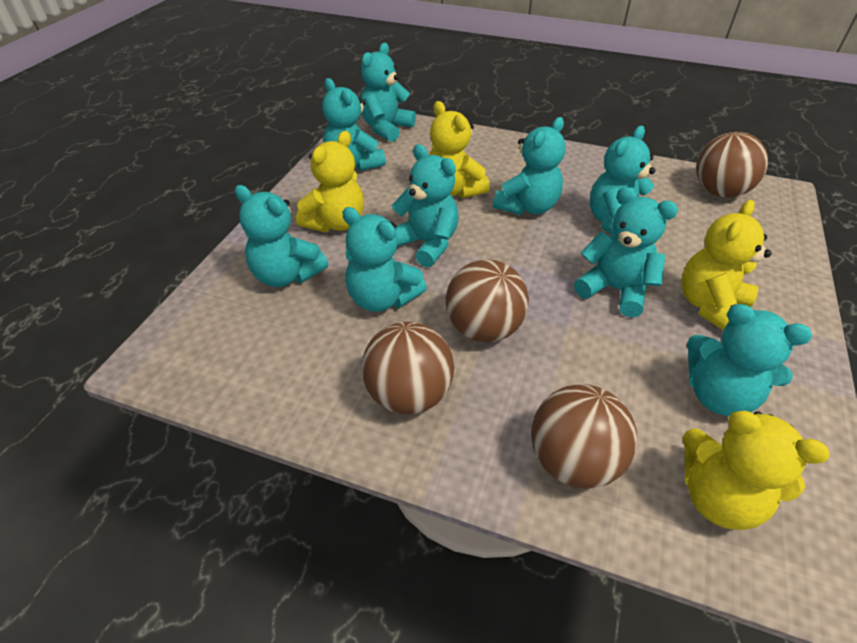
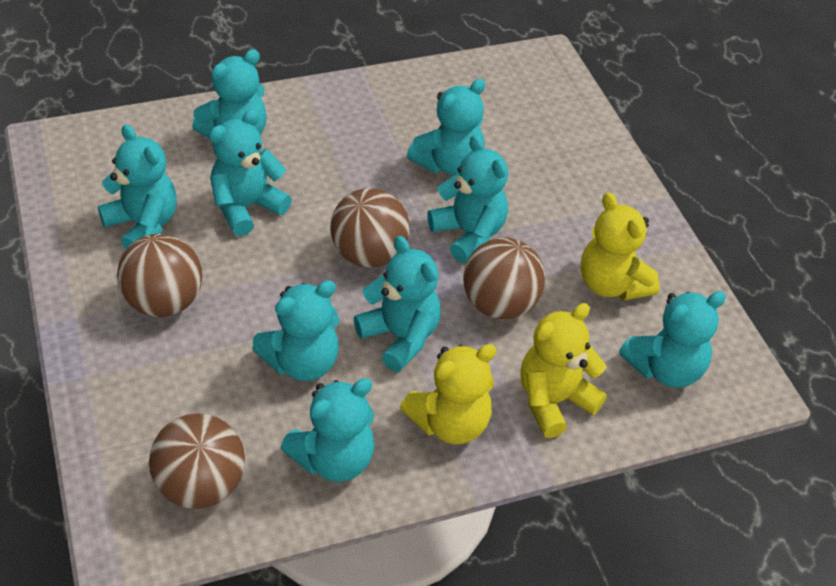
yellow teddy bear: 4 -> 3

